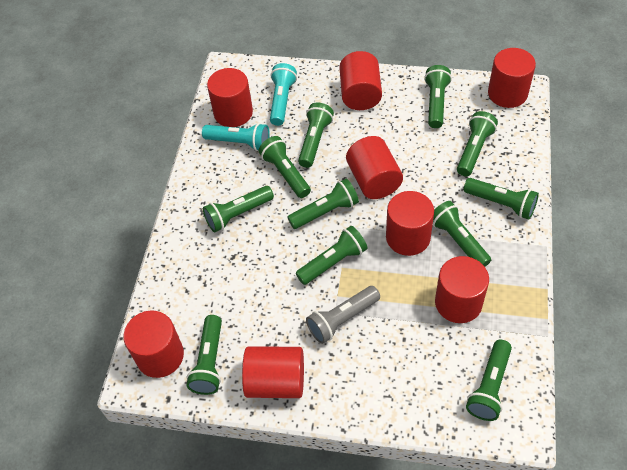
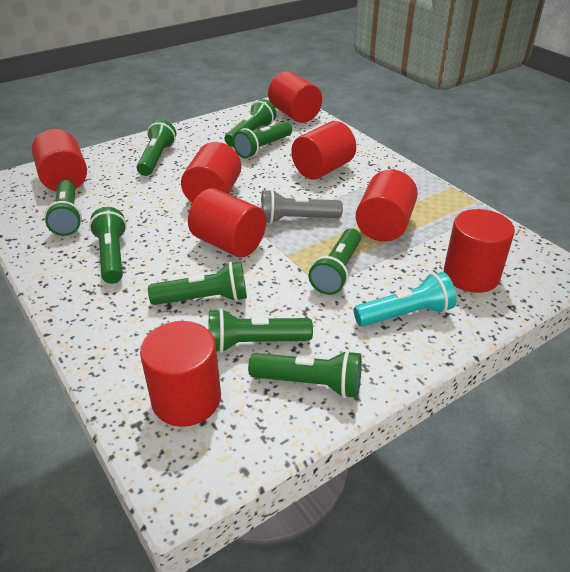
green flashlight: 11 -> 9
turquoise flashlight: 2 -> 1

